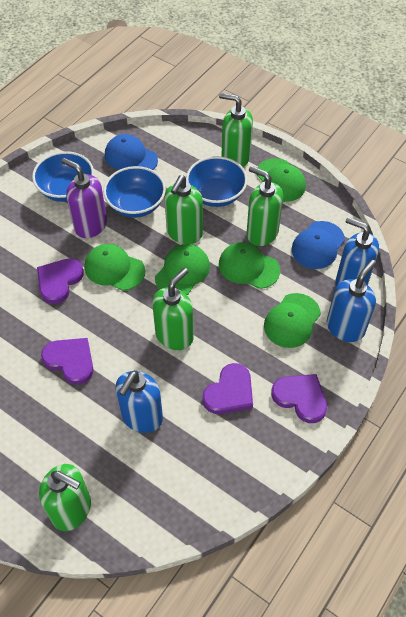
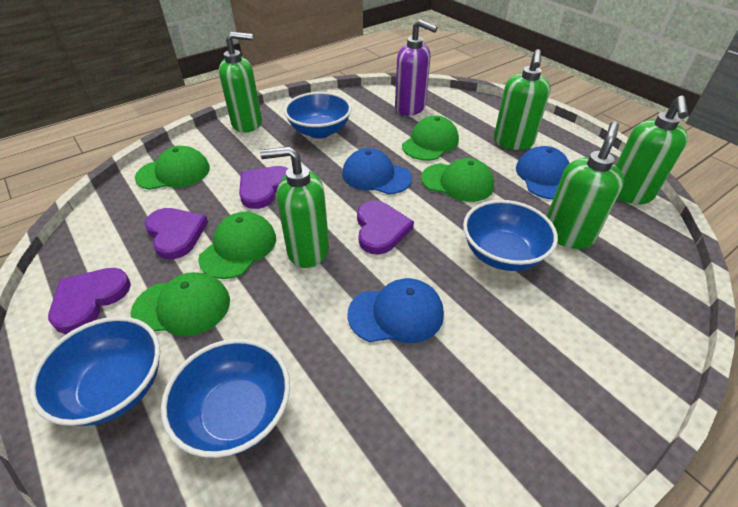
blue bowl: 3 -> 4
blue cap: 2 -> 3
blue soap dispenser: 3 -> 0

